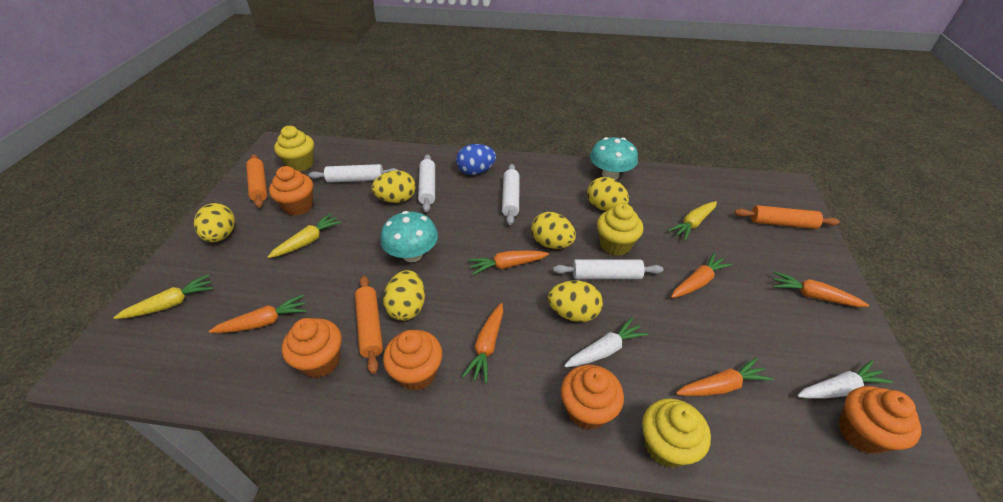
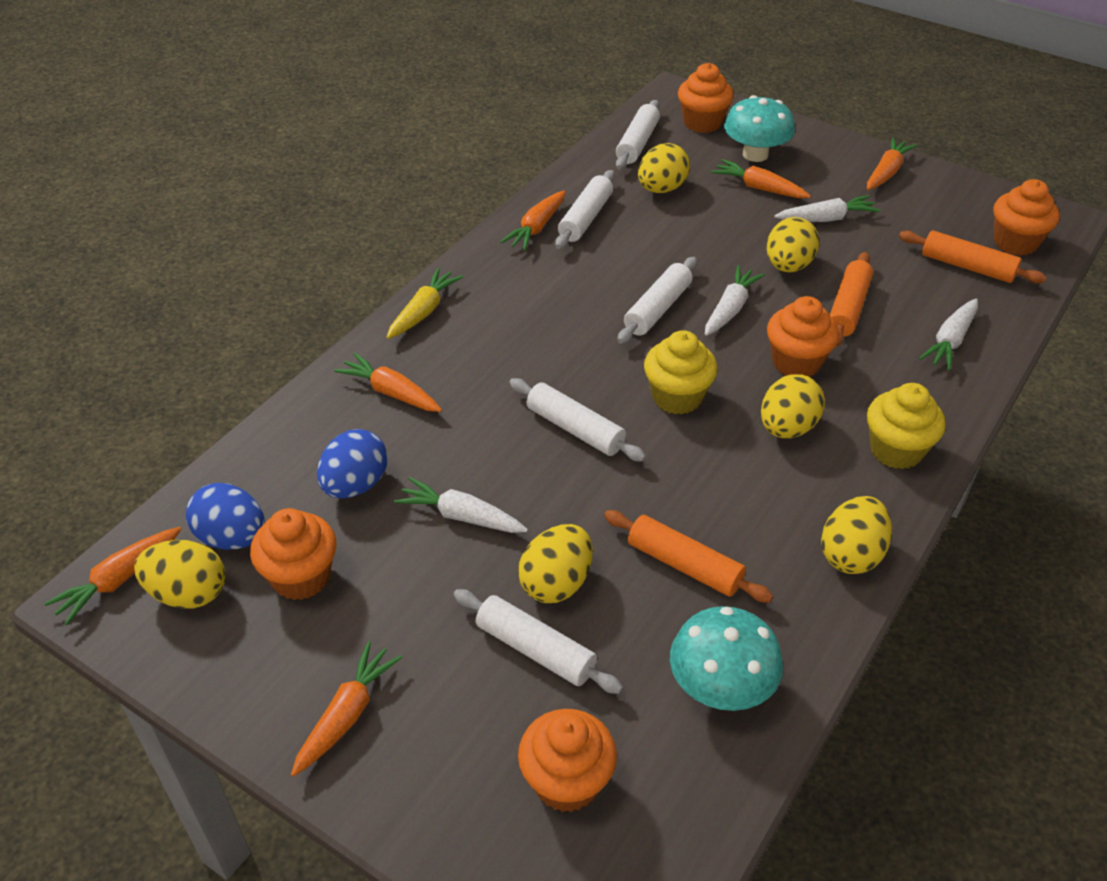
blue egg: 1 -> 2
white carrot: 2 -> 4
white rolling pin: 4 -> 5
yellow carrot: 3 -> 1
yellow cupcake: 3 -> 2

